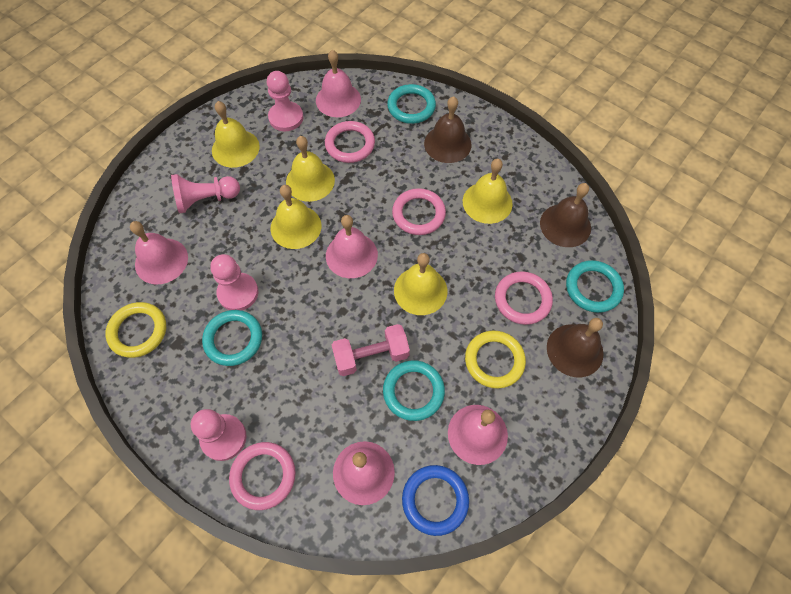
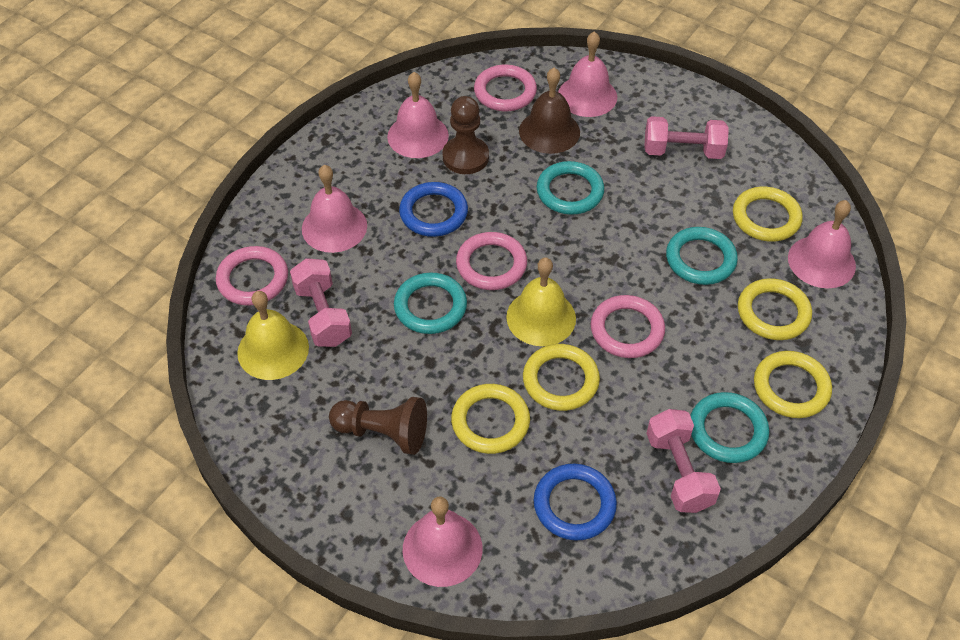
blue ring: 1 -> 2
brown bell: 3 -> 1
brown pawn: 0 -> 2
pink dumbbell: 1 -> 3
pink pawn: 4 -> 0
yellow bell: 5 -> 2
yellow ring: 2 -> 5

